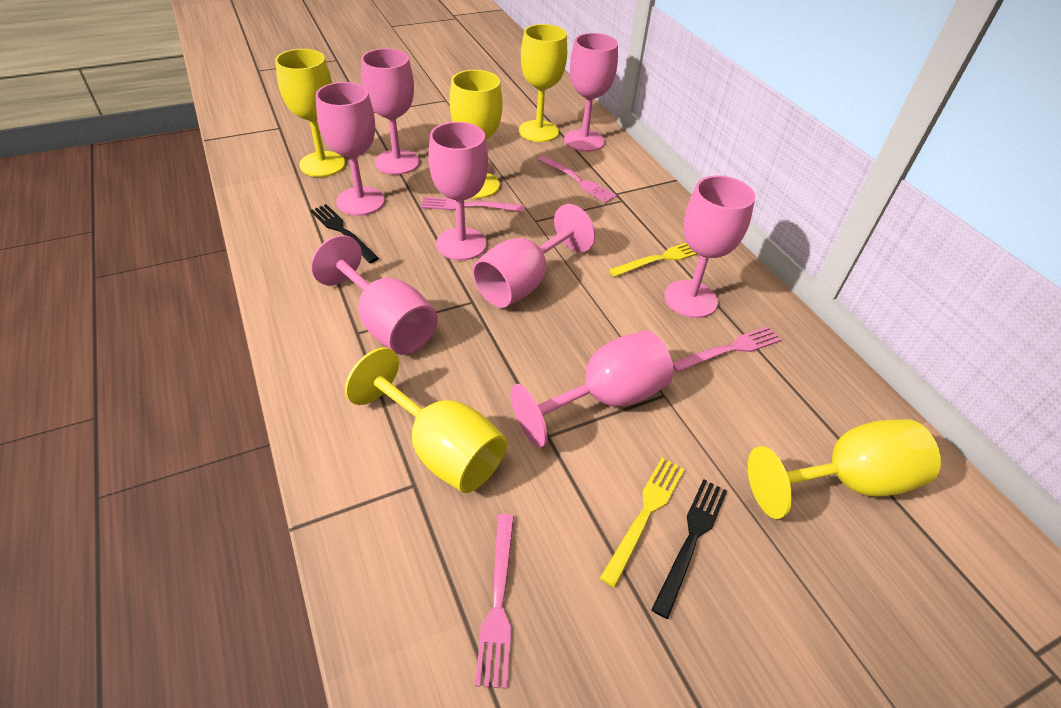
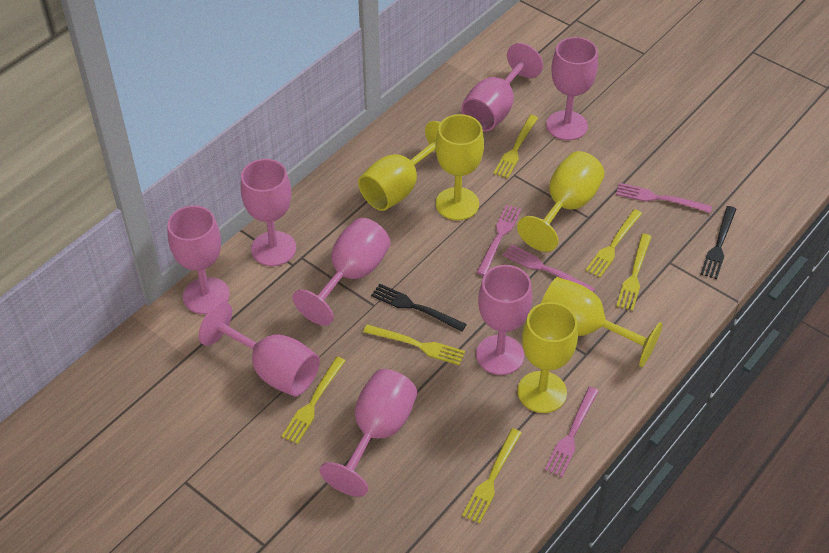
yellow fork: 2 -> 6

